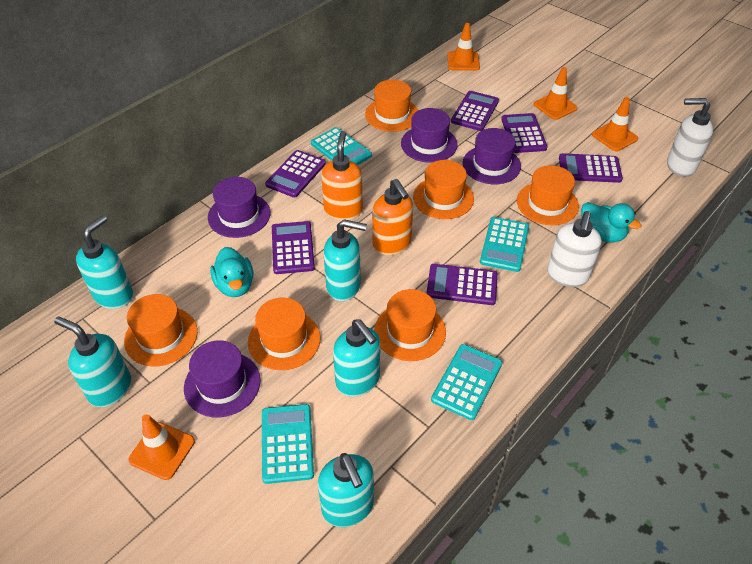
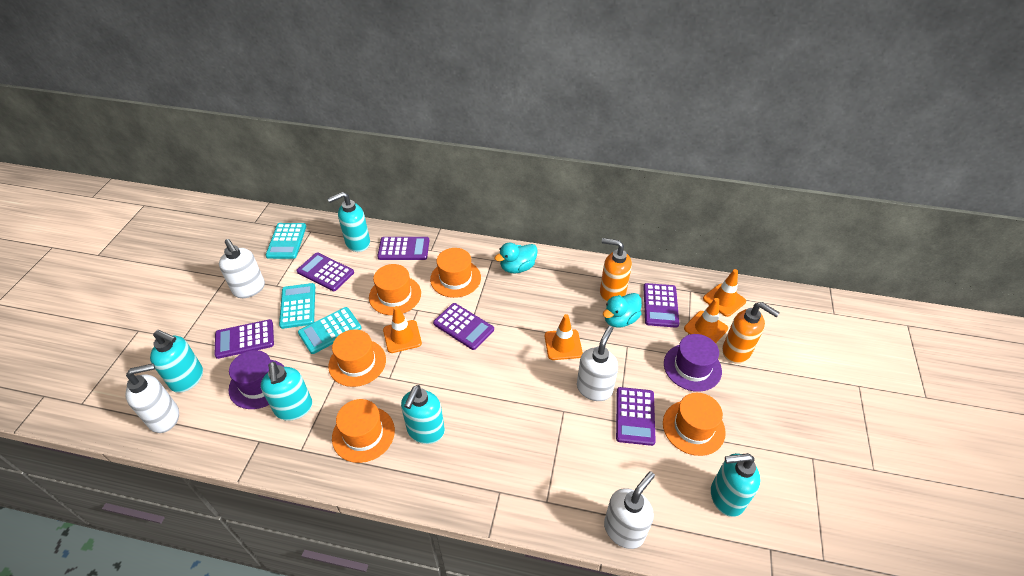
orange hat: 6 -> 5
purple hat: 4 -> 2
turquoise calculator: 4 -> 3
white soap dispenser: 2 -> 4

